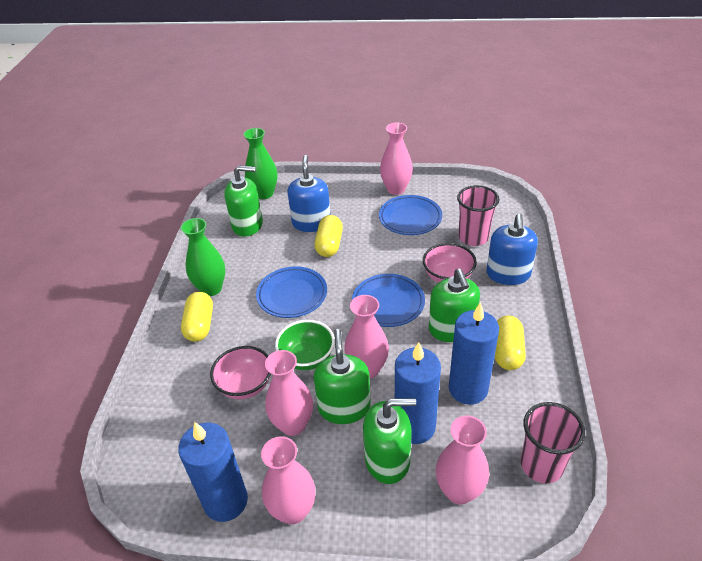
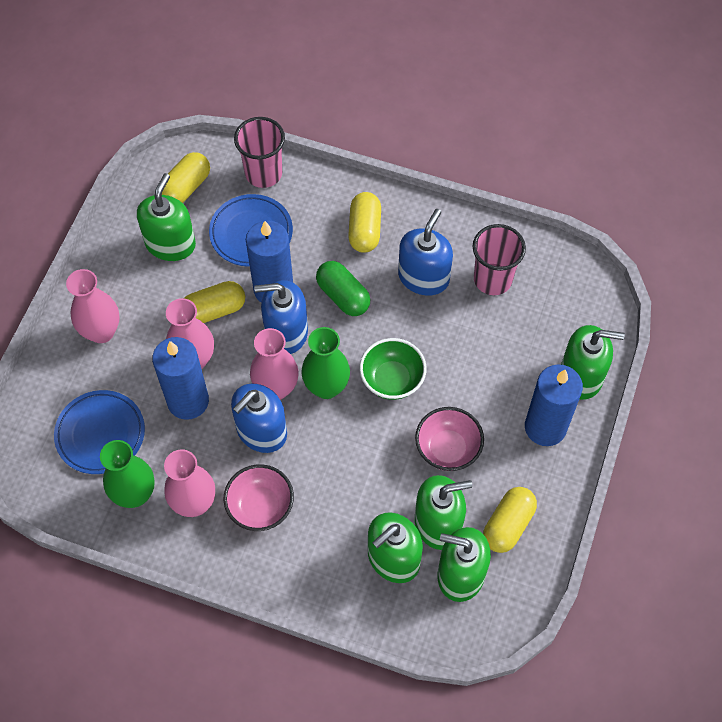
blue plate: 3 -> 2
blue soap dispenser: 2 -> 3
green capsule: 0 -> 1
green soap dispenser: 4 -> 5
pink vase: 5 -> 4
yellow capsule: 3 -> 4

